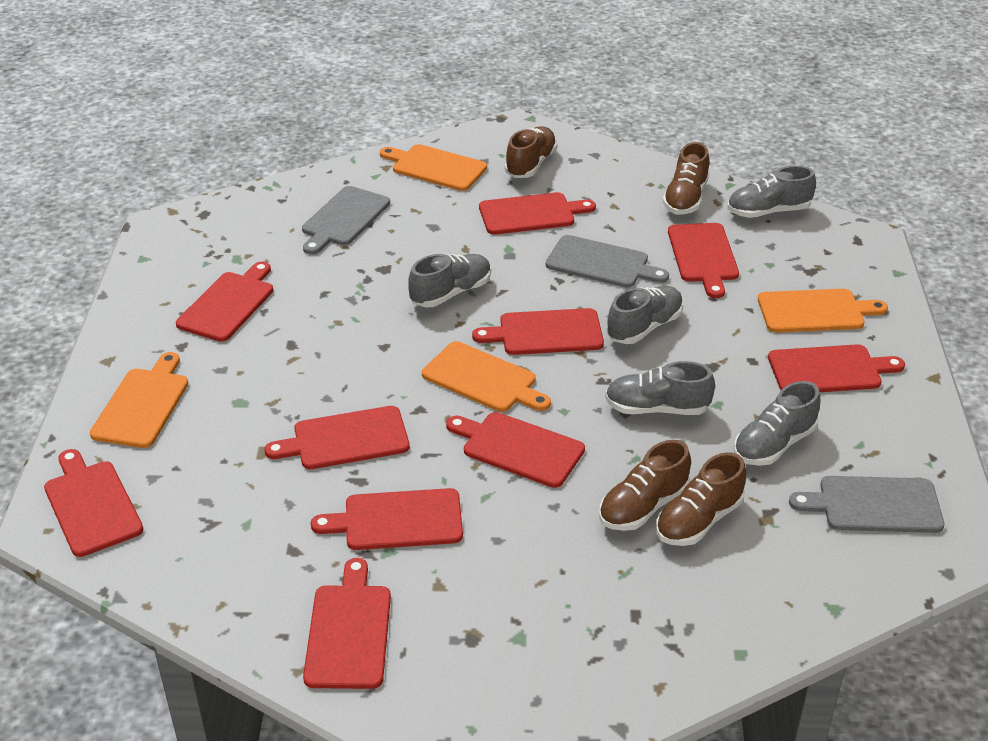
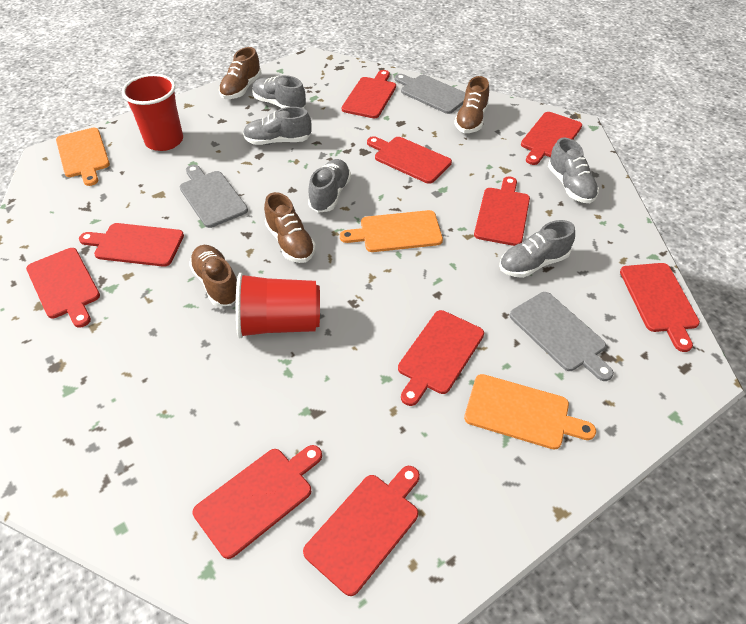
orange cutting board: 4 -> 3
red cup: 0 -> 2

